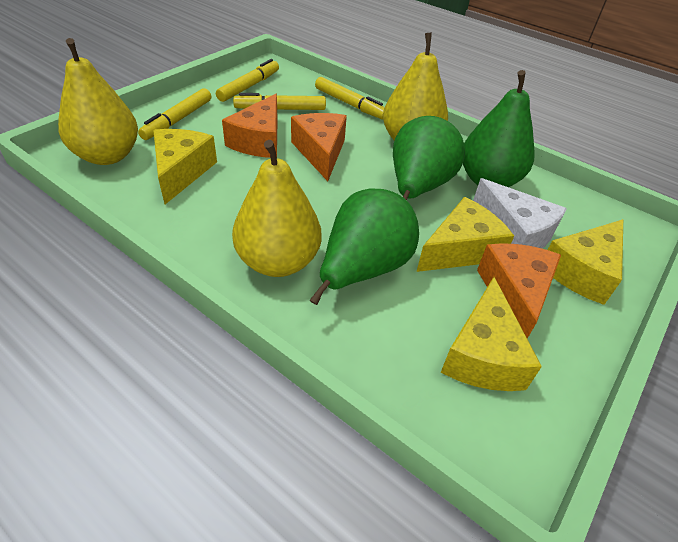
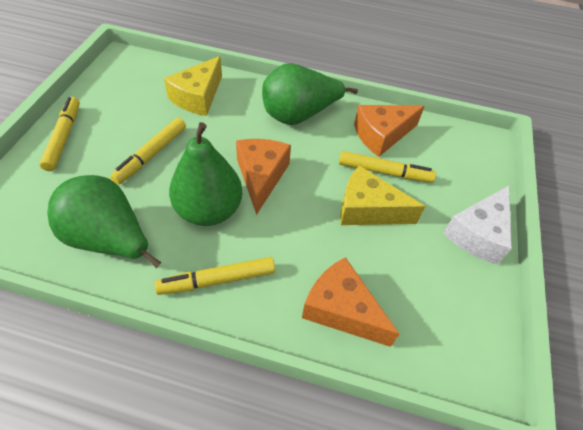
yellow cheese: 4 -> 2
yellow pear: 3 -> 0

